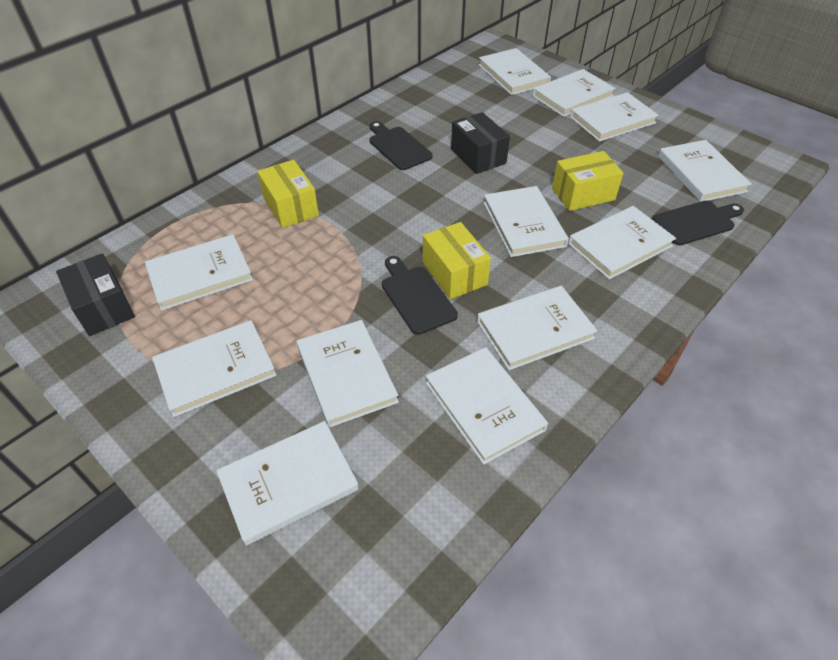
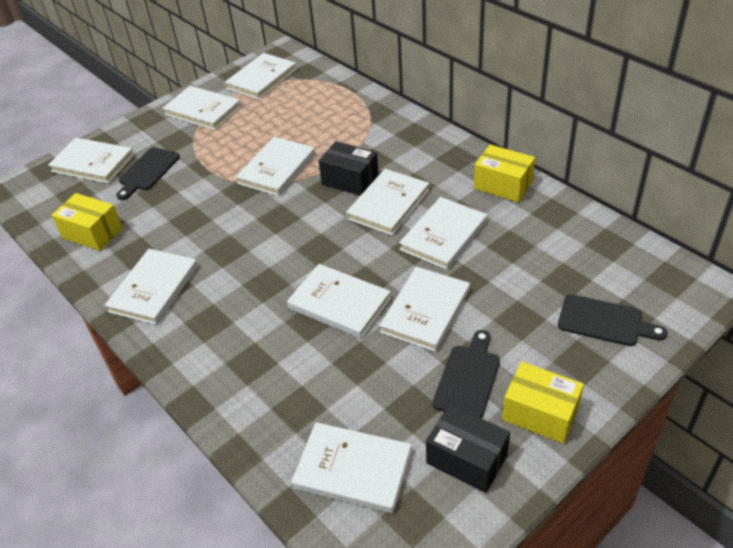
white book: 12 -> 10

